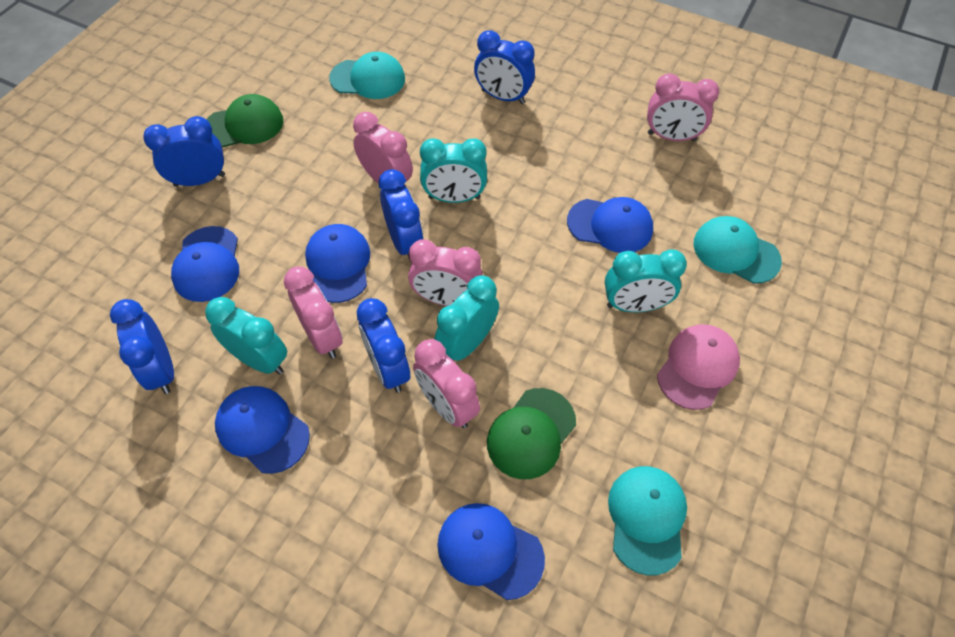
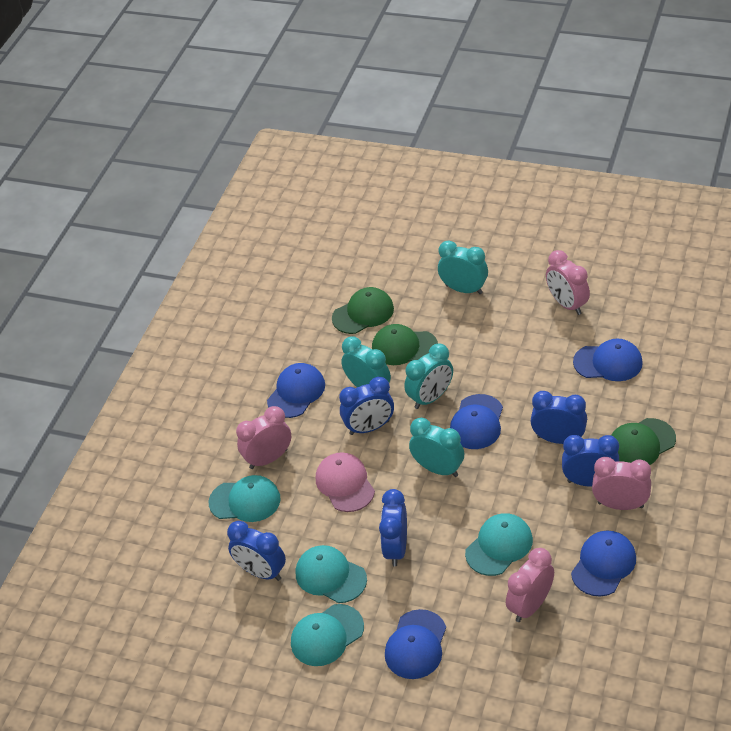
green cap: 2 -> 3
pink clock: 5 -> 4
turquoise cap: 3 -> 4

